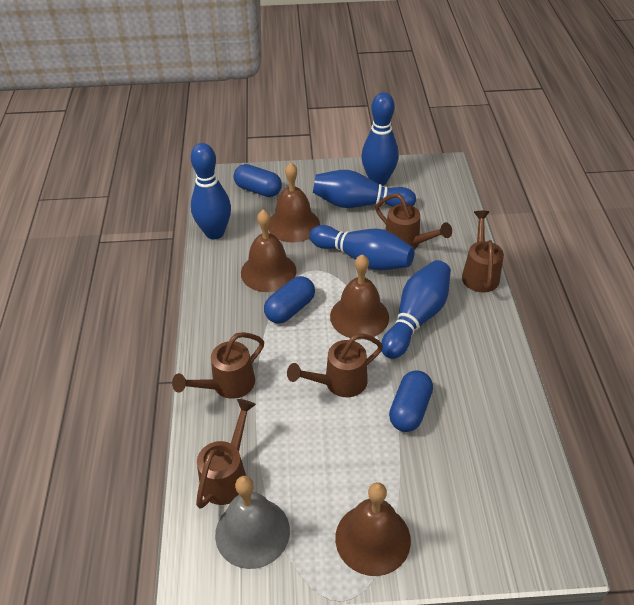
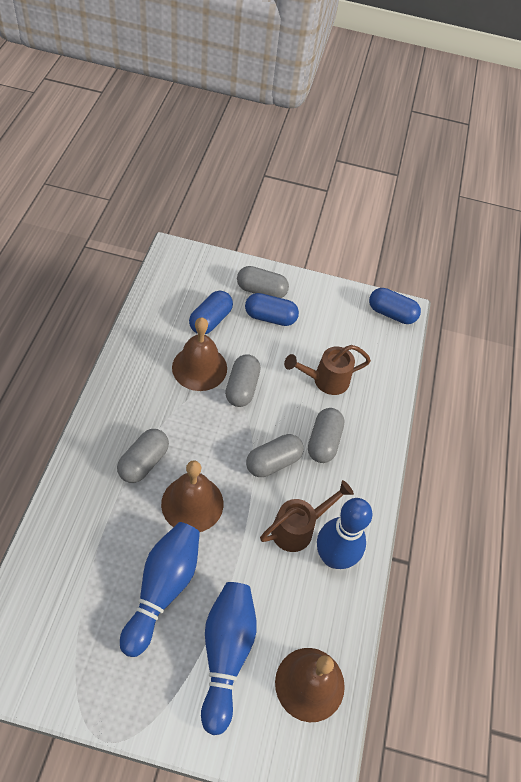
blue bowling pin: 5 -> 3
brown bell: 4 -> 3
brown watering can: 5 -> 2
grey bell: 1 -> 0
grey capsule: 0 -> 5

